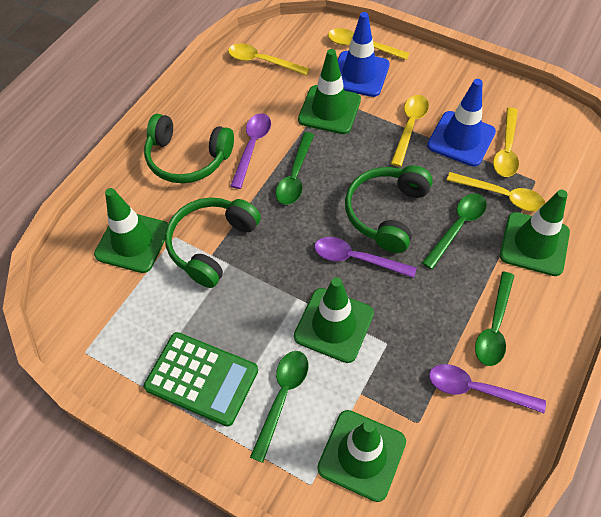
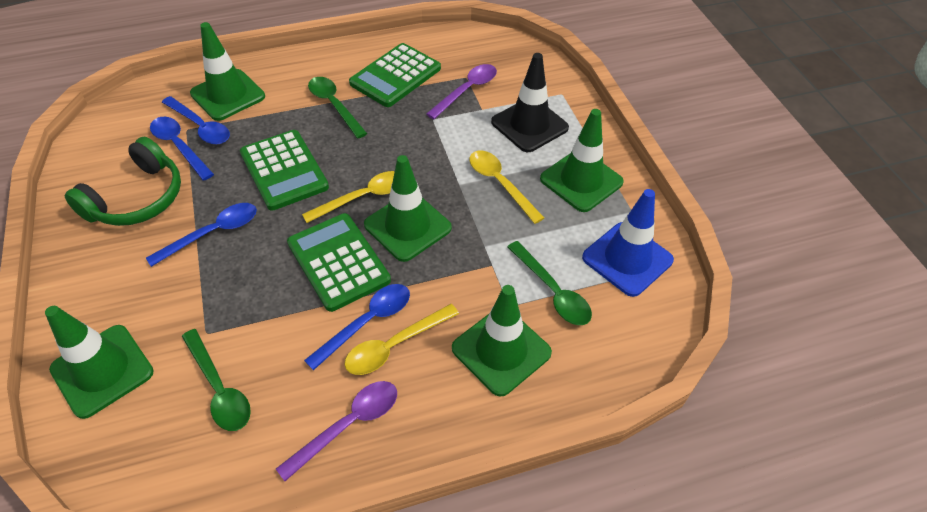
black traffic cone: 0 -> 1
blue spoon: 0 -> 4
blue traffic cone: 2 -> 1
green calculator: 1 -> 3
green headphones: 3 -> 1
green spoon: 4 -> 3
purple spoon: 3 -> 2
yellow spoon: 5 -> 3

